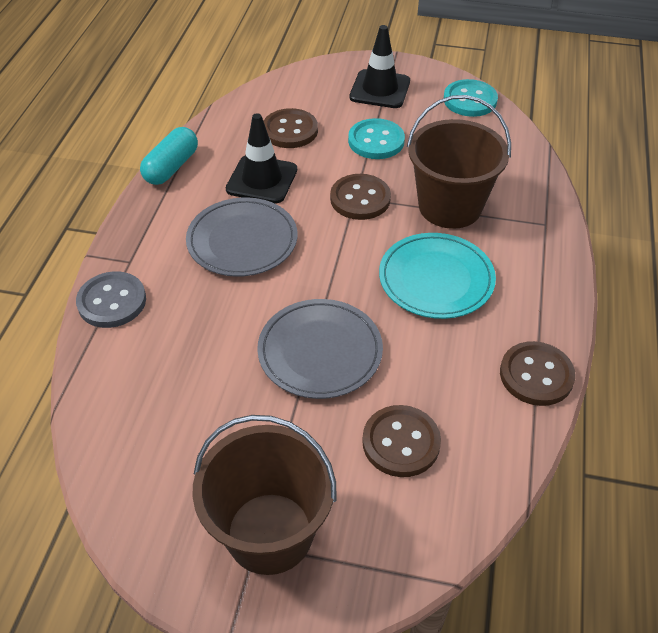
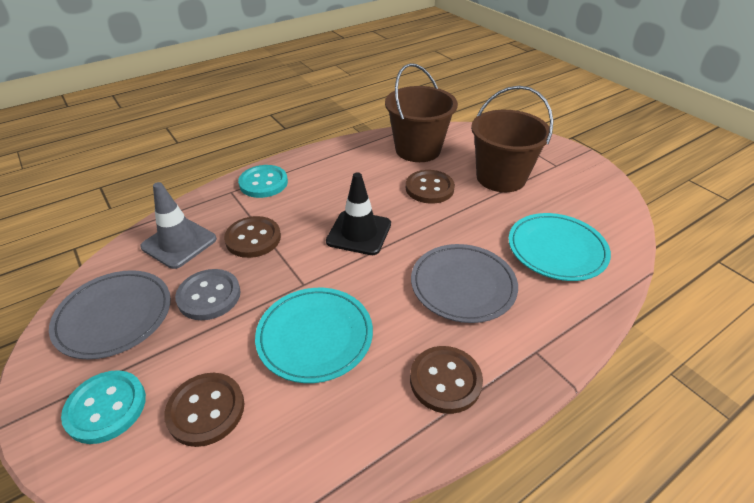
black traffic cone: 2 -> 1
grey traffic cone: 0 -> 1
turquoise capsule: 1 -> 0
turquoise plate: 1 -> 2

